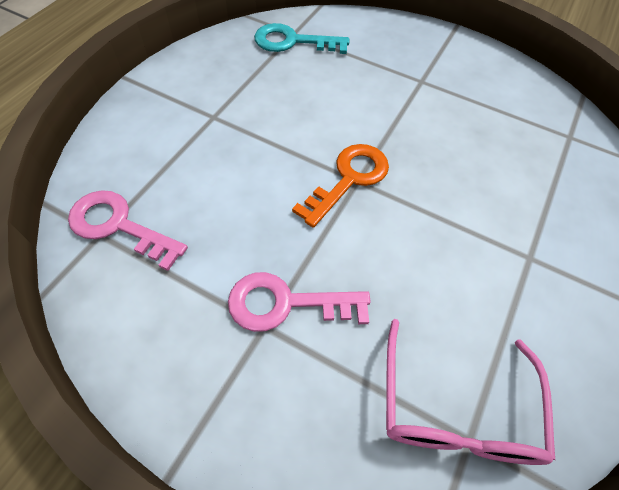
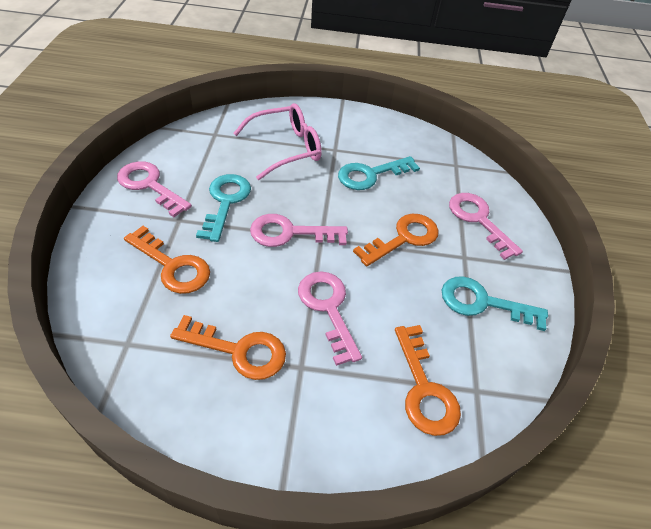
orange key: 1 -> 4
pink key: 2 -> 4
turquoise key: 1 -> 3

